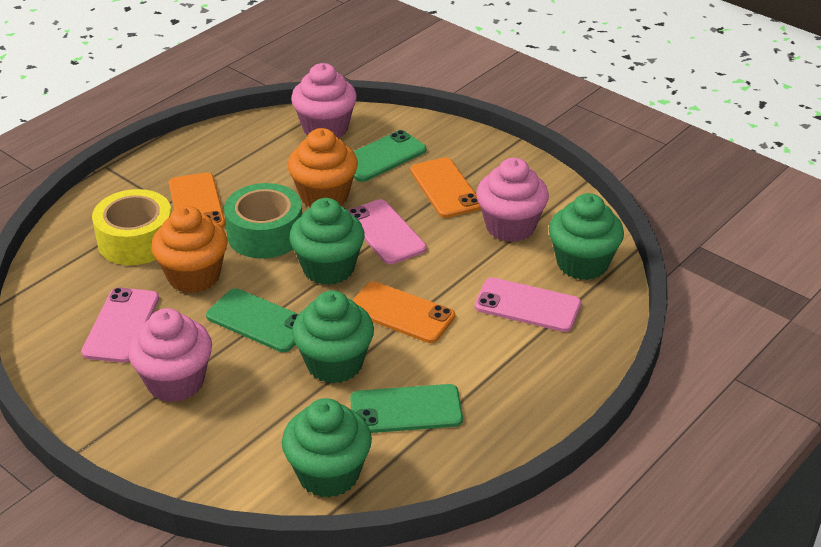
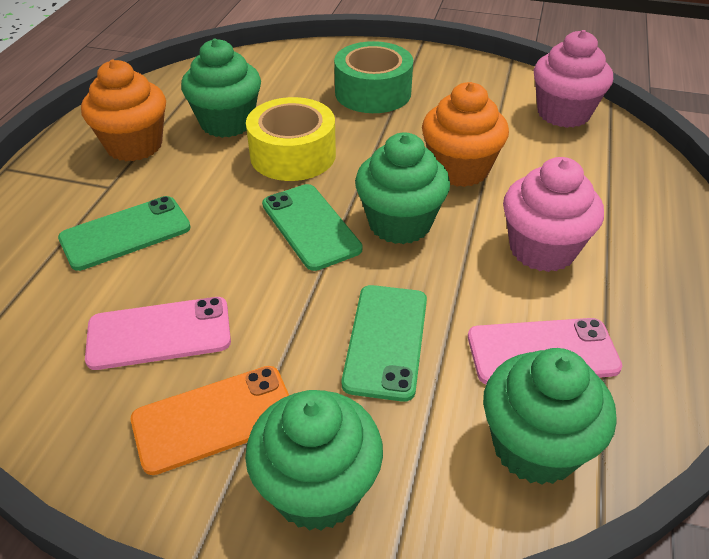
orange phone: 3 -> 1
pink cupcake: 3 -> 2
pink phone: 3 -> 2

